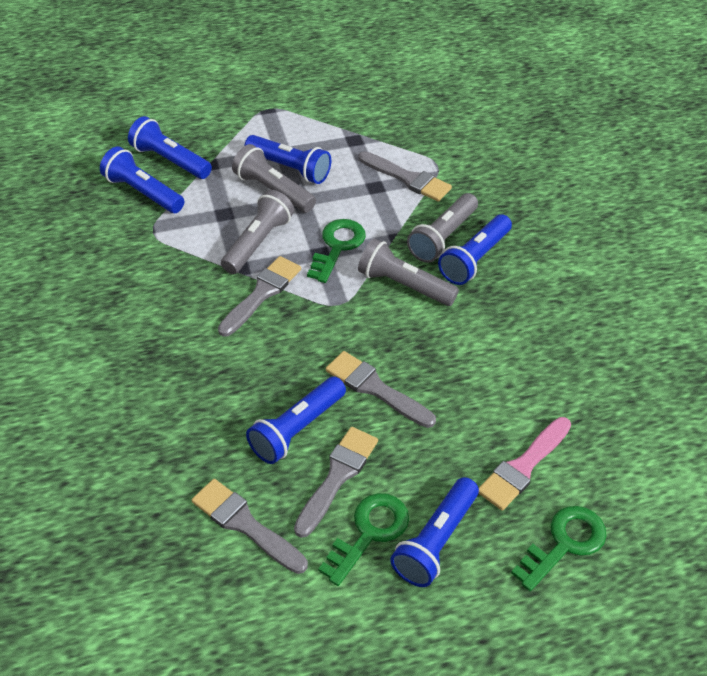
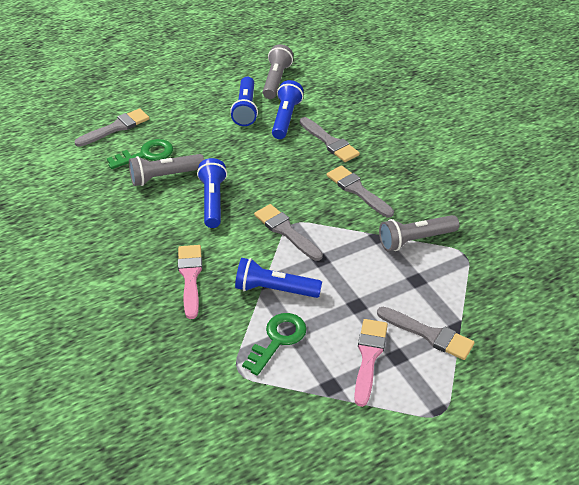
blue flashlight: 6 -> 4
green key: 3 -> 2
grey flashlight: 4 -> 3
pink brush: 1 -> 2

